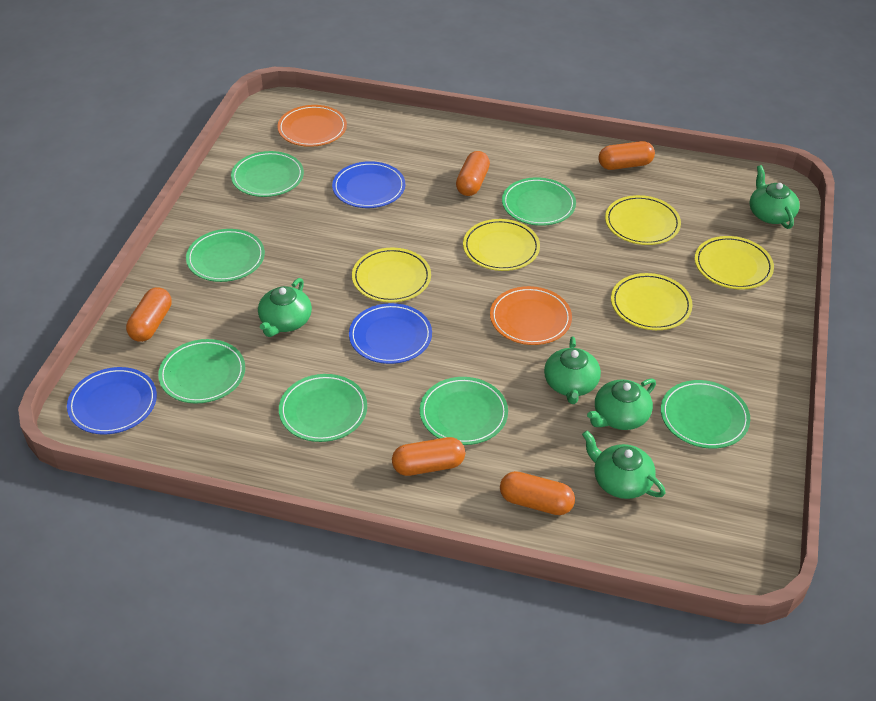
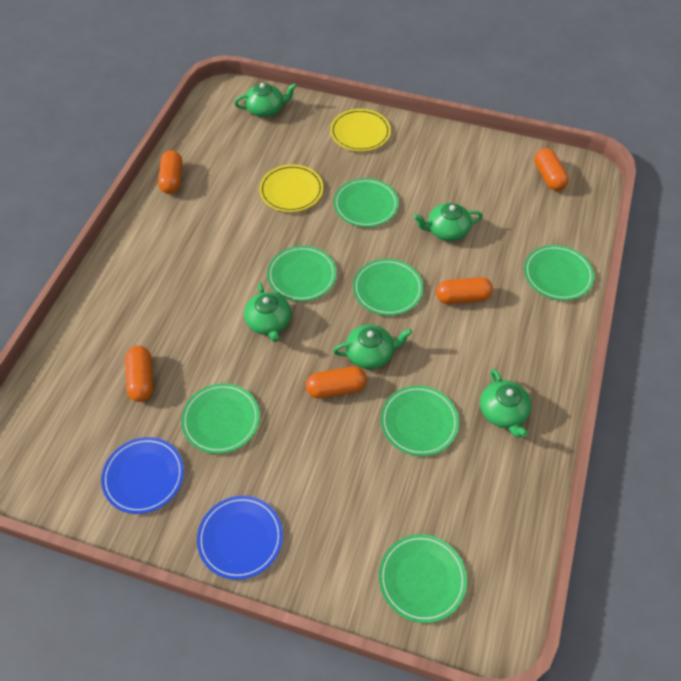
blue plate: 3 -> 2
orange plate: 2 -> 0
yellow plate: 5 -> 2

